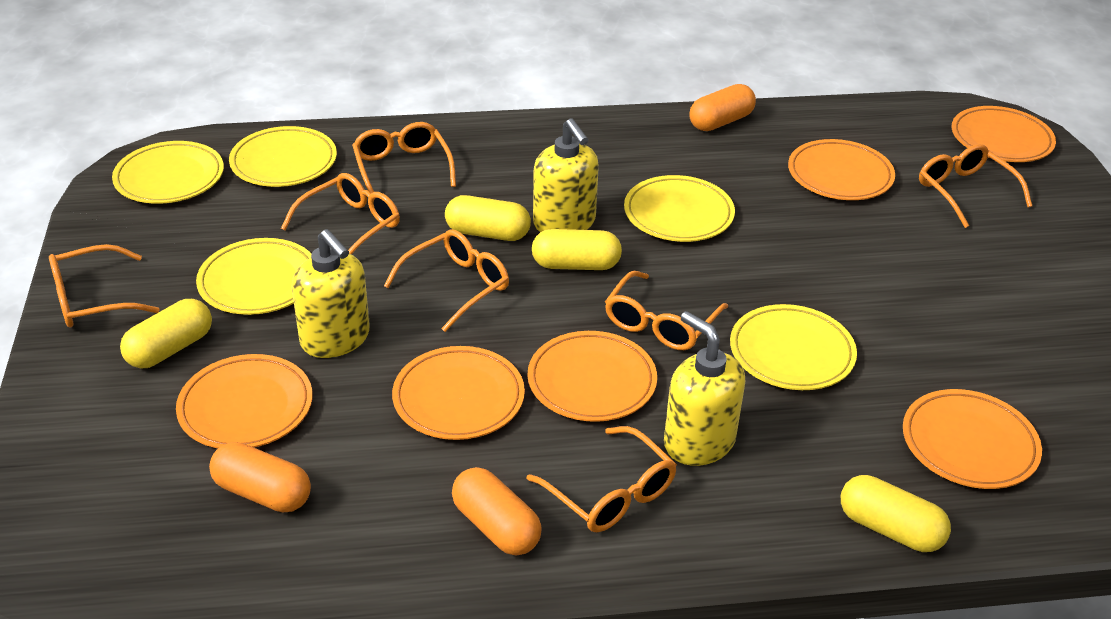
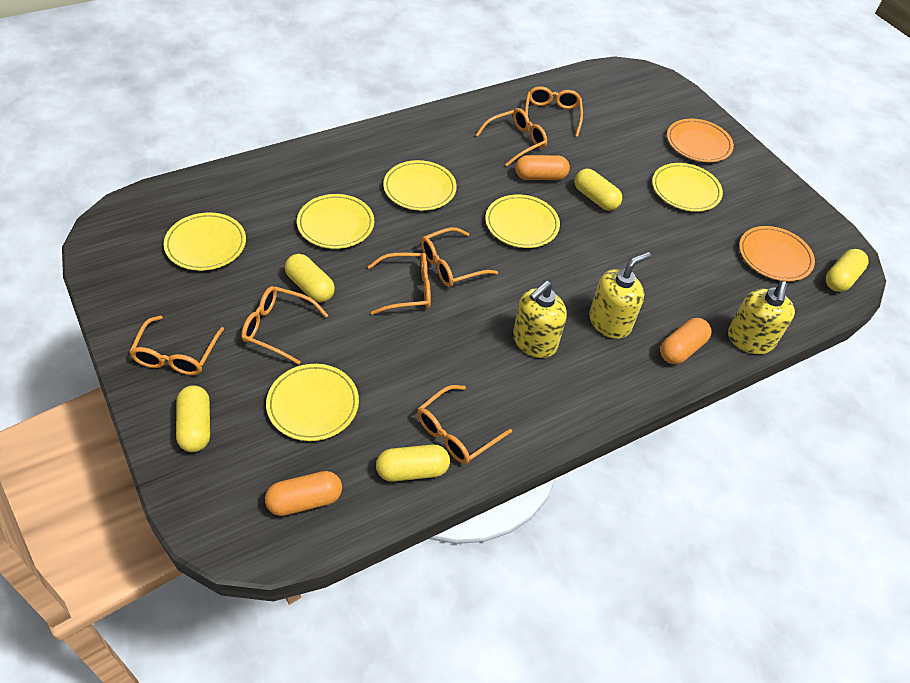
orange plate: 6 -> 2
yellow capsule: 4 -> 5
yellow plate: 5 -> 6

